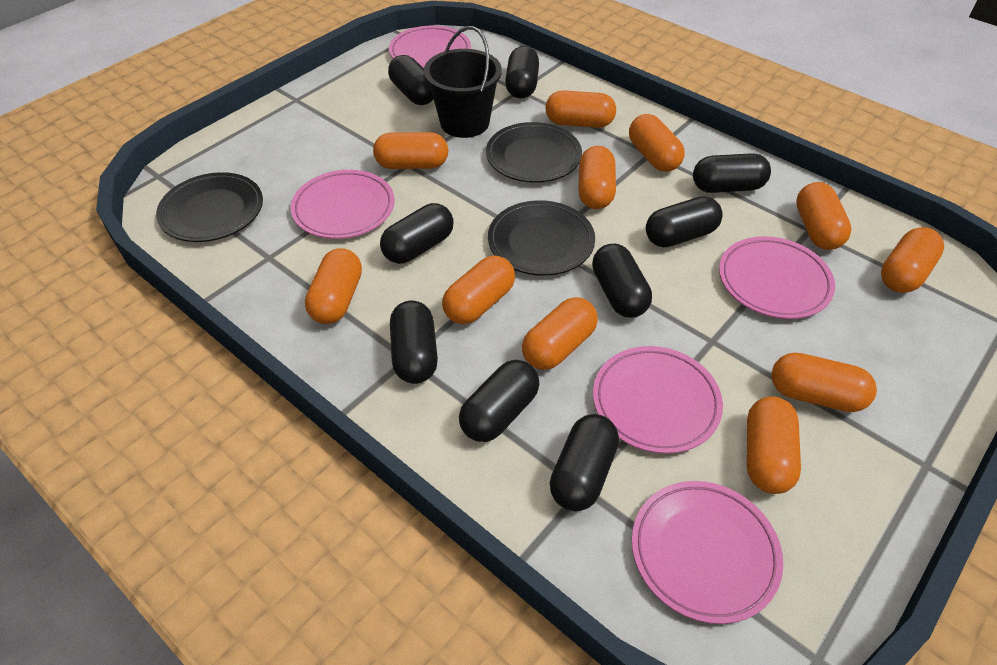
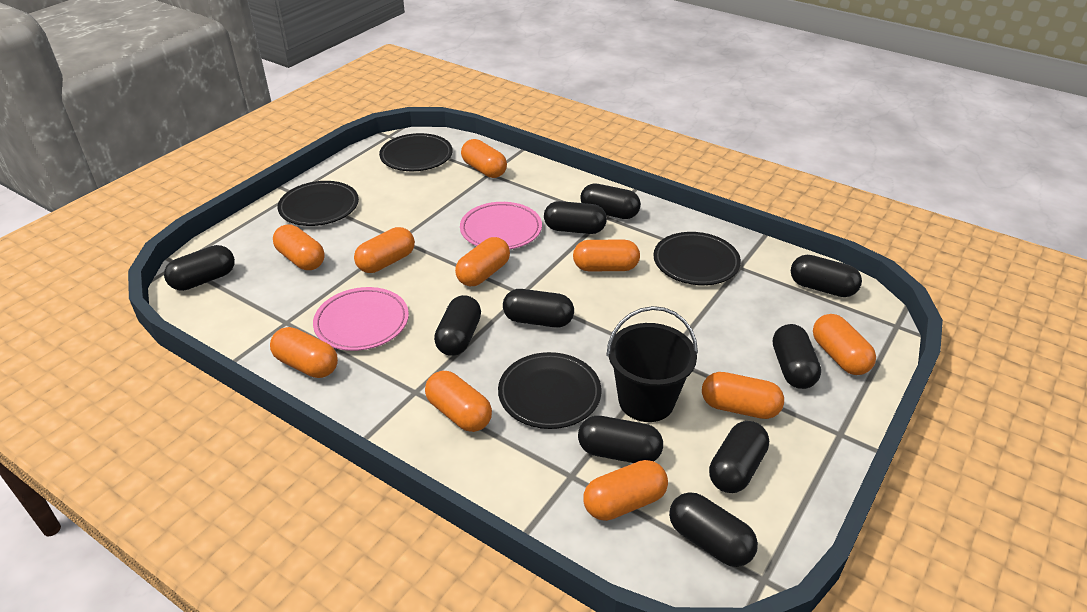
black capsule: 9 -> 10
black plate: 3 -> 4
orange capsule: 11 -> 10
pink plate: 5 -> 2

